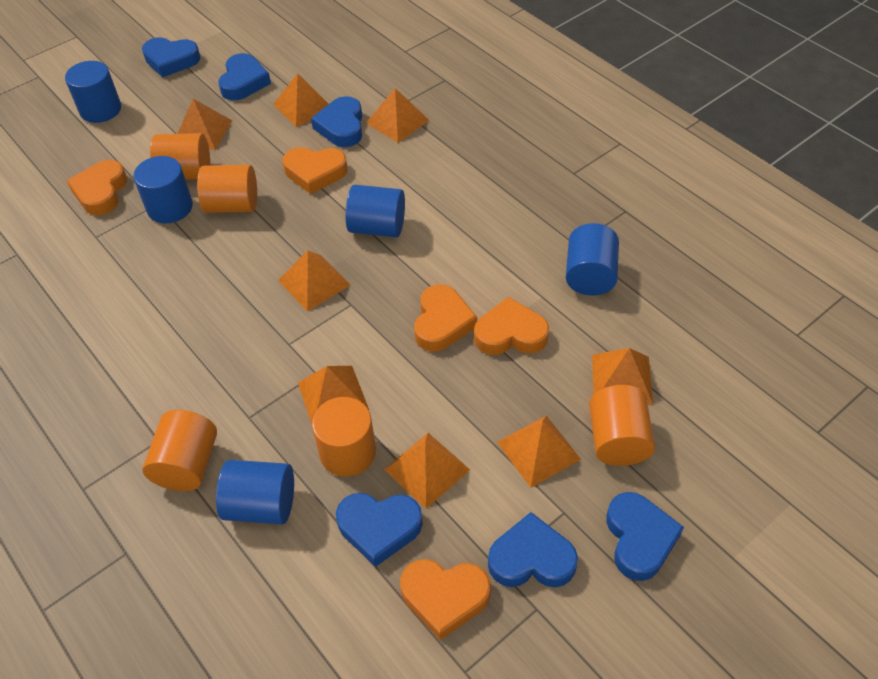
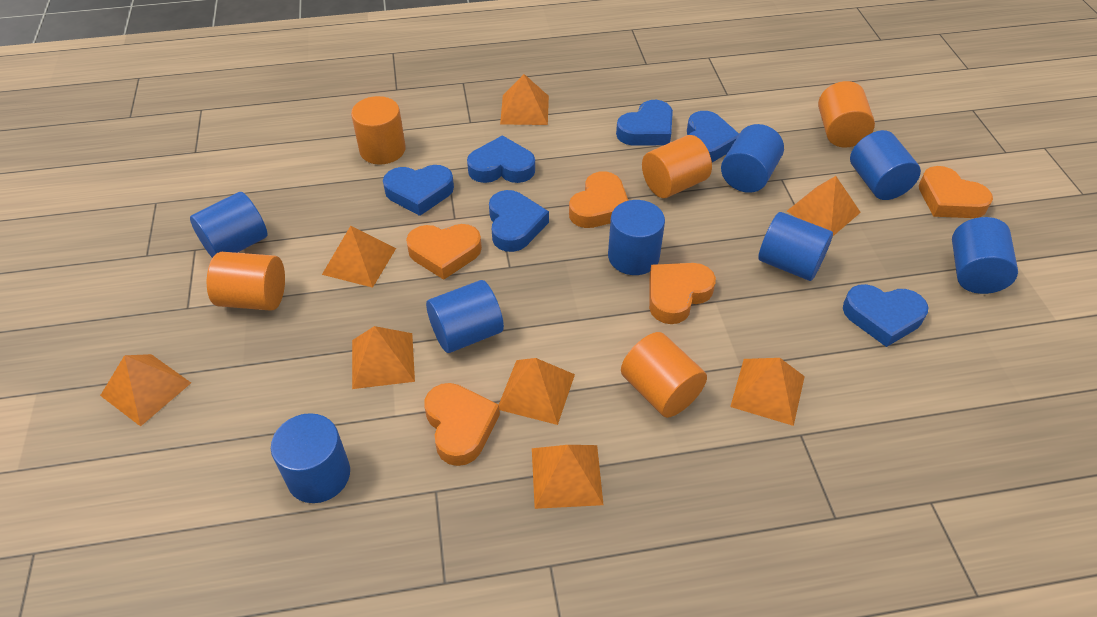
blue cylinder: 5 -> 8

